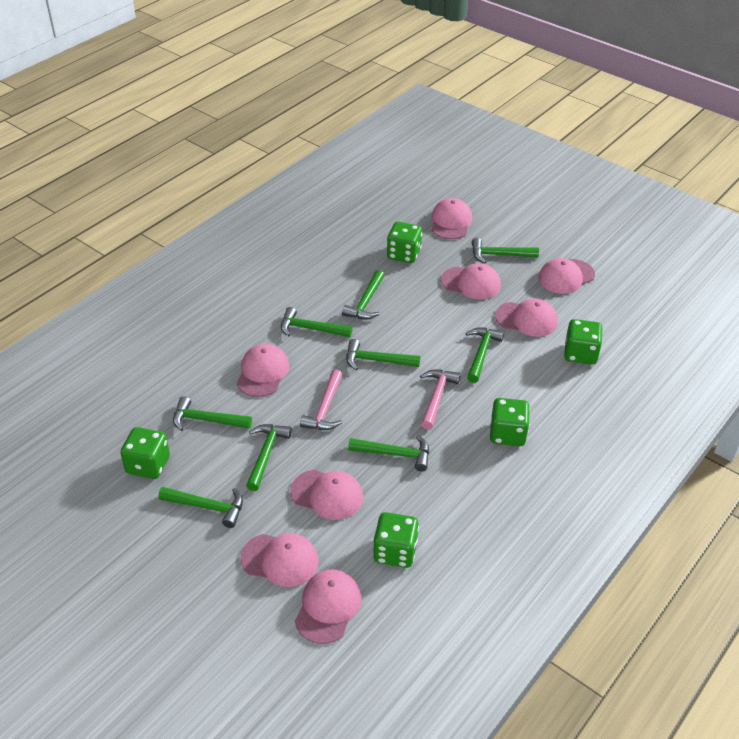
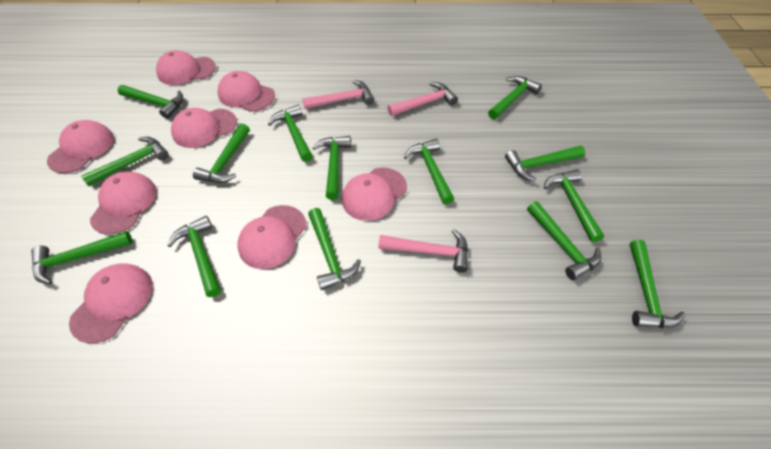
green dice: 5 -> 0
green hammer: 9 -> 14
pink hammer: 2 -> 3

